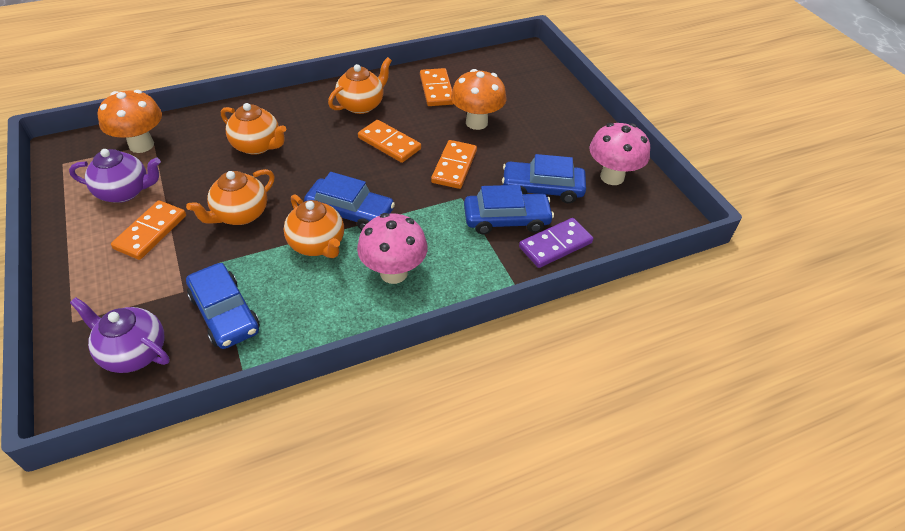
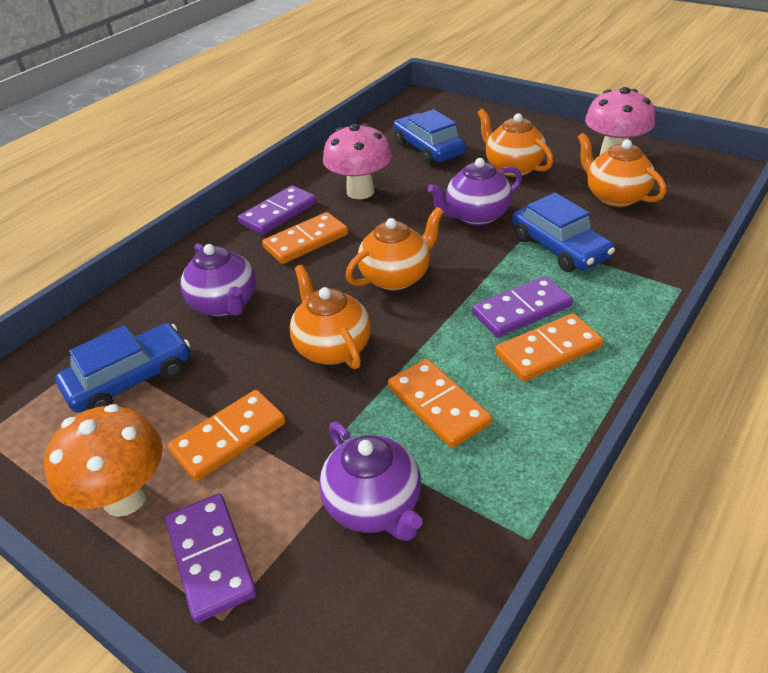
blue car: 4 -> 3
orange mushroom: 2 -> 1
purple domino: 1 -> 3
purple teapot: 2 -> 3

